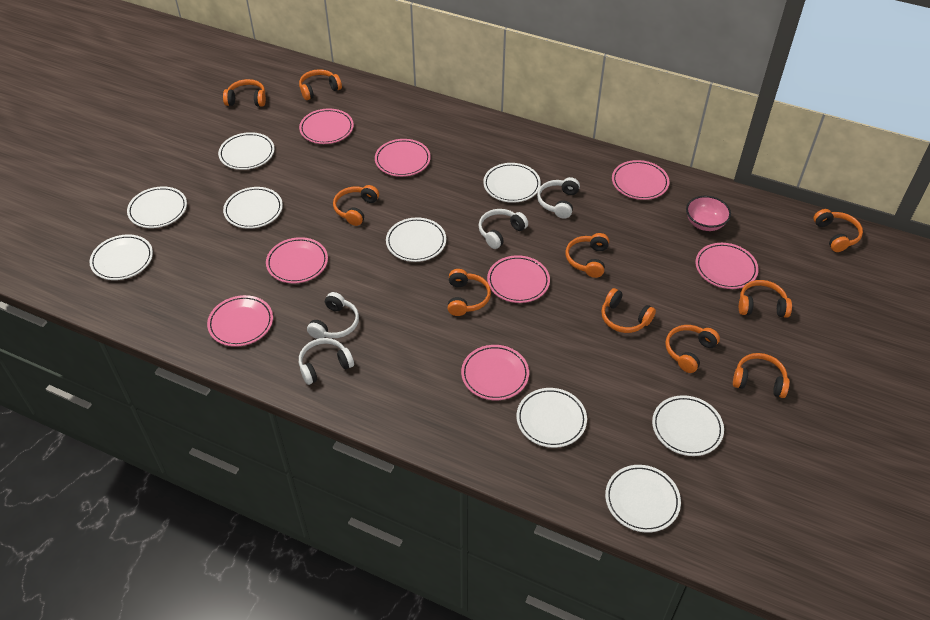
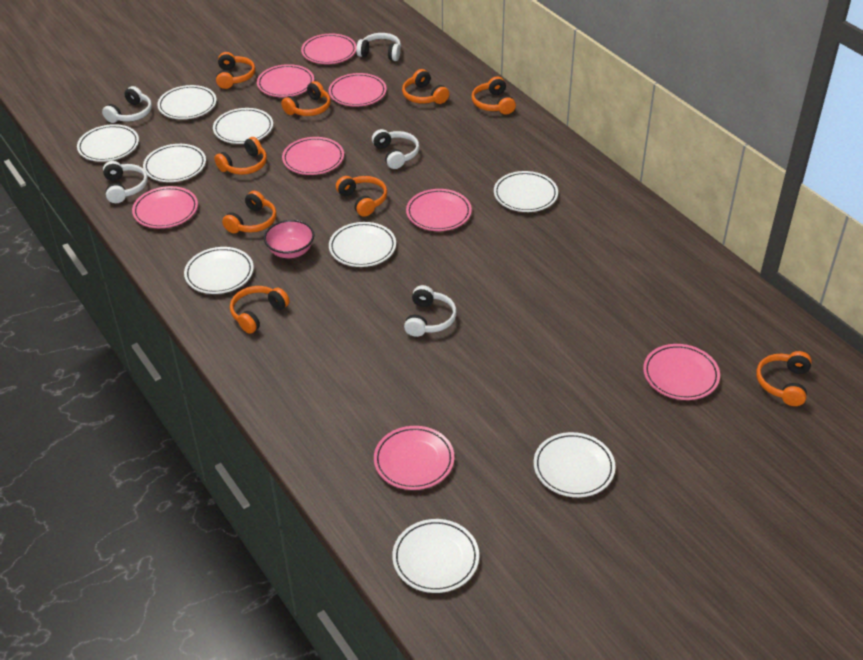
orange headphones: 10 -> 9
white headphones: 4 -> 5

